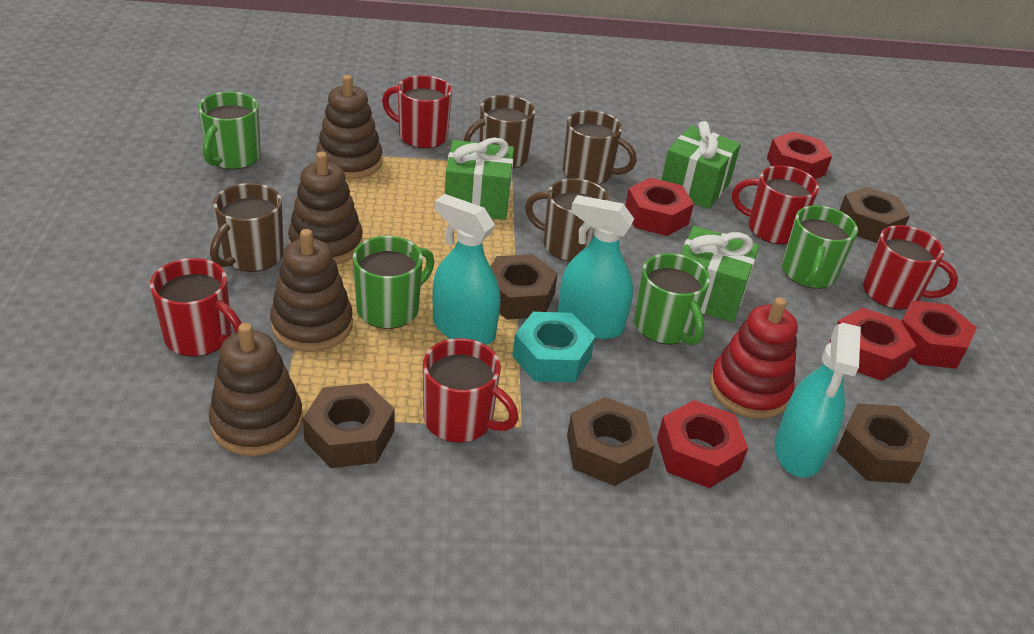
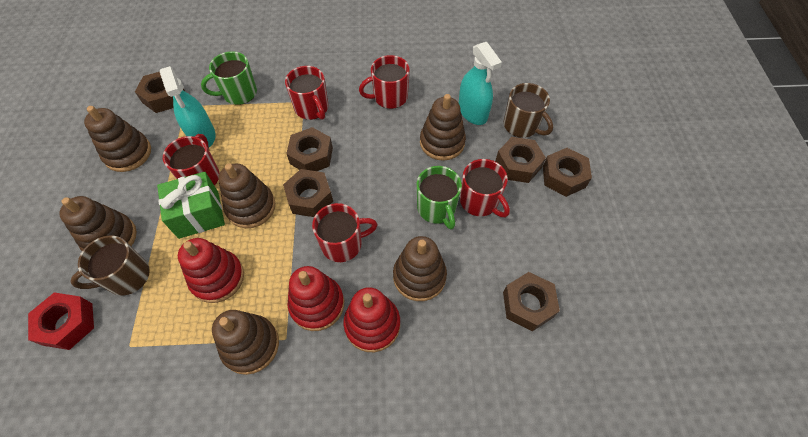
brown mug: 4 -> 2
brown nut: 5 -> 6
brown stacking toy: 4 -> 6
green gift: 3 -> 1
green mug: 4 -> 2
red nut: 5 -> 1
red stacking toy: 1 -> 3
turquoise nut: 1 -> 0
turquoise spray bottle: 3 -> 2

